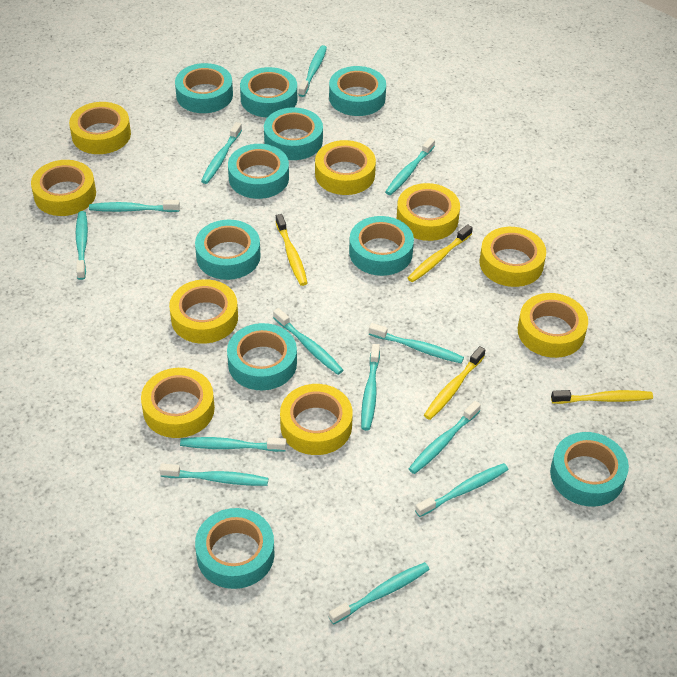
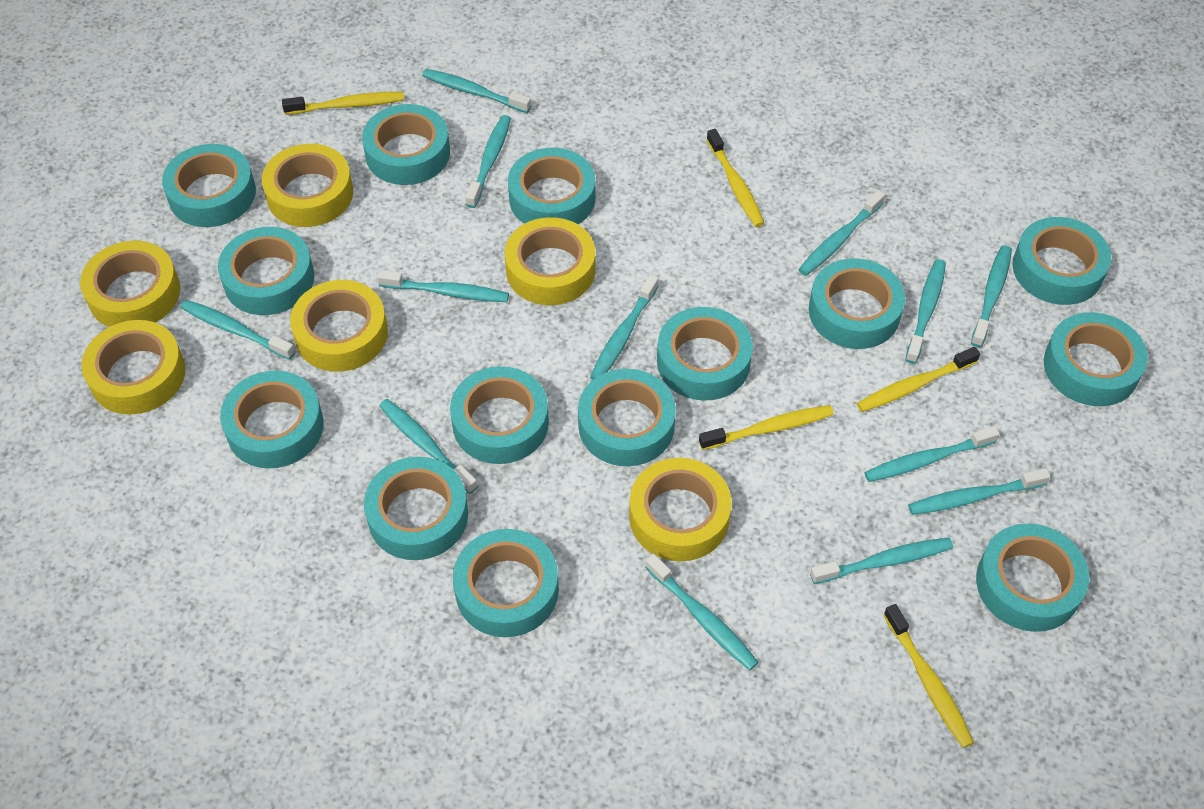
turquoise tape: 10 -> 14
yellow tape: 9 -> 6
yellow toothbrush: 4 -> 5

